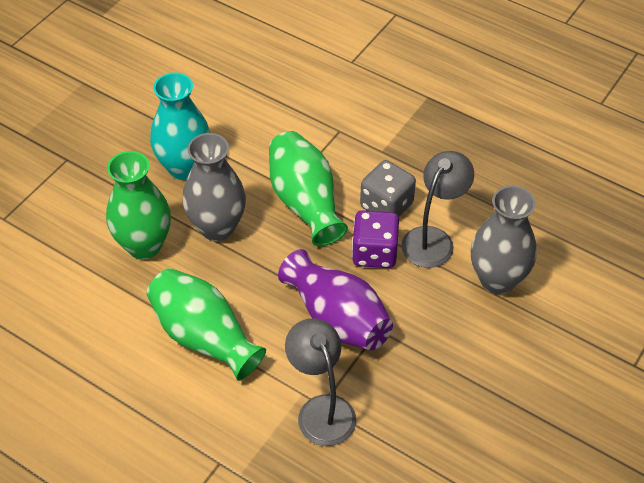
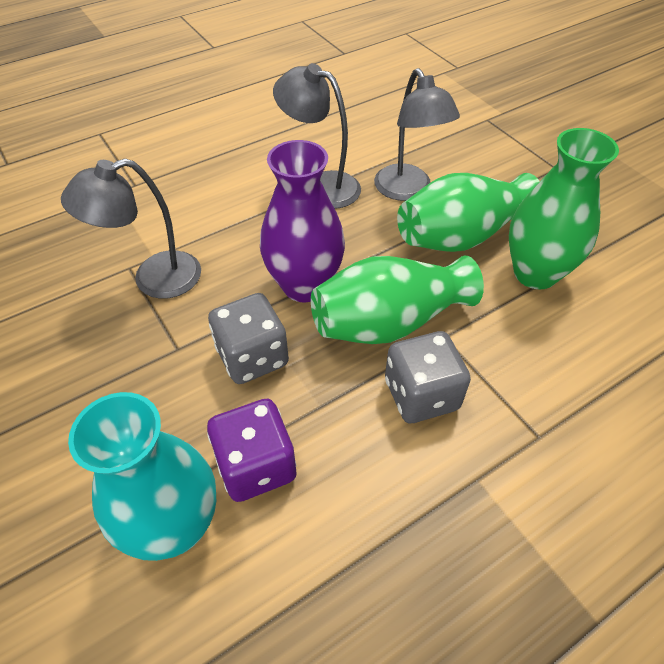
grey dice: 1 -> 2
grey lamp: 2 -> 3
grey vase: 2 -> 0

